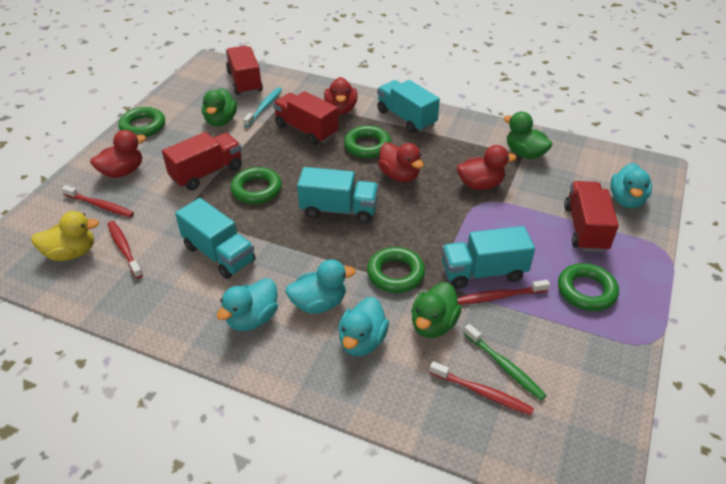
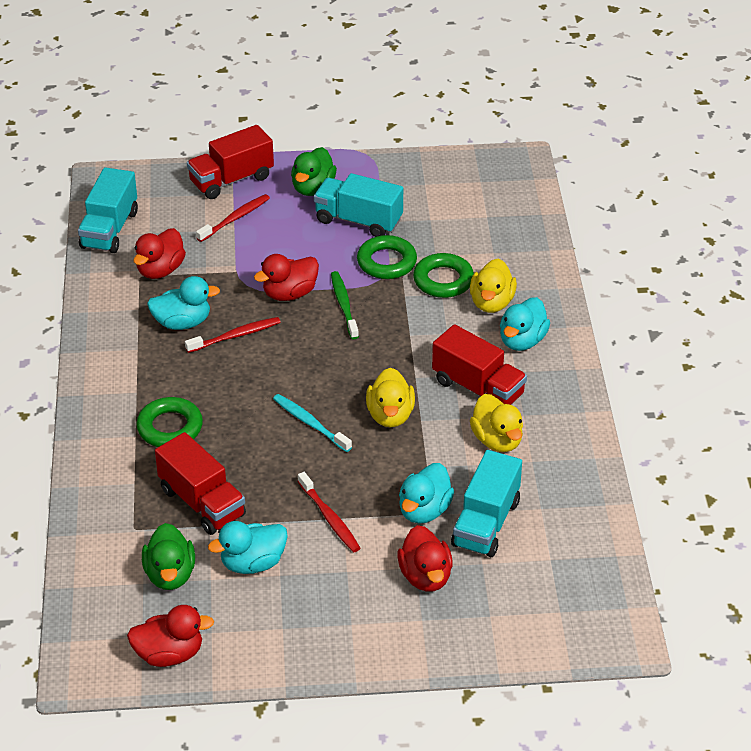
green duck: 3 -> 2
green ring: 5 -> 3
red toothbrush: 4 -> 3
red truck: 4 -> 3
turquoise truck: 4 -> 3
yellow duck: 1 -> 3

